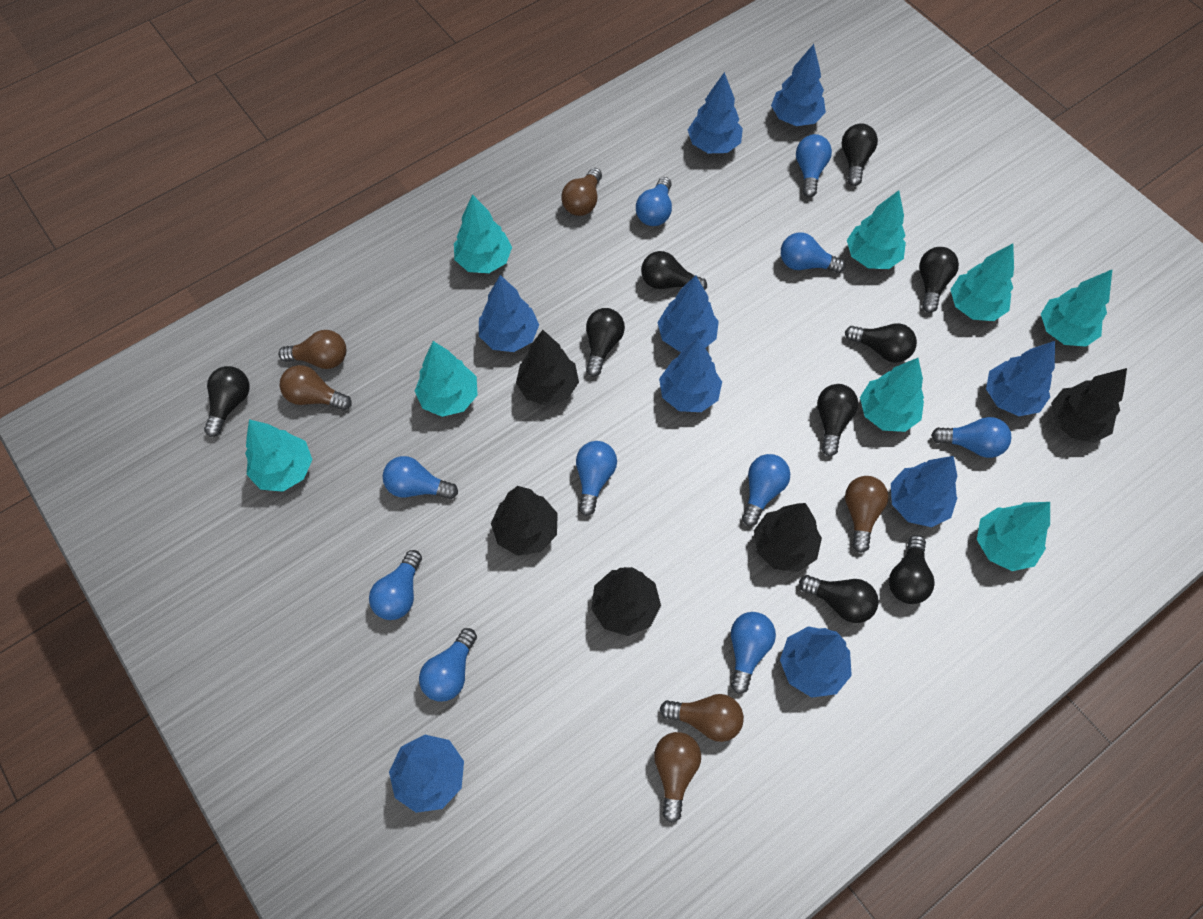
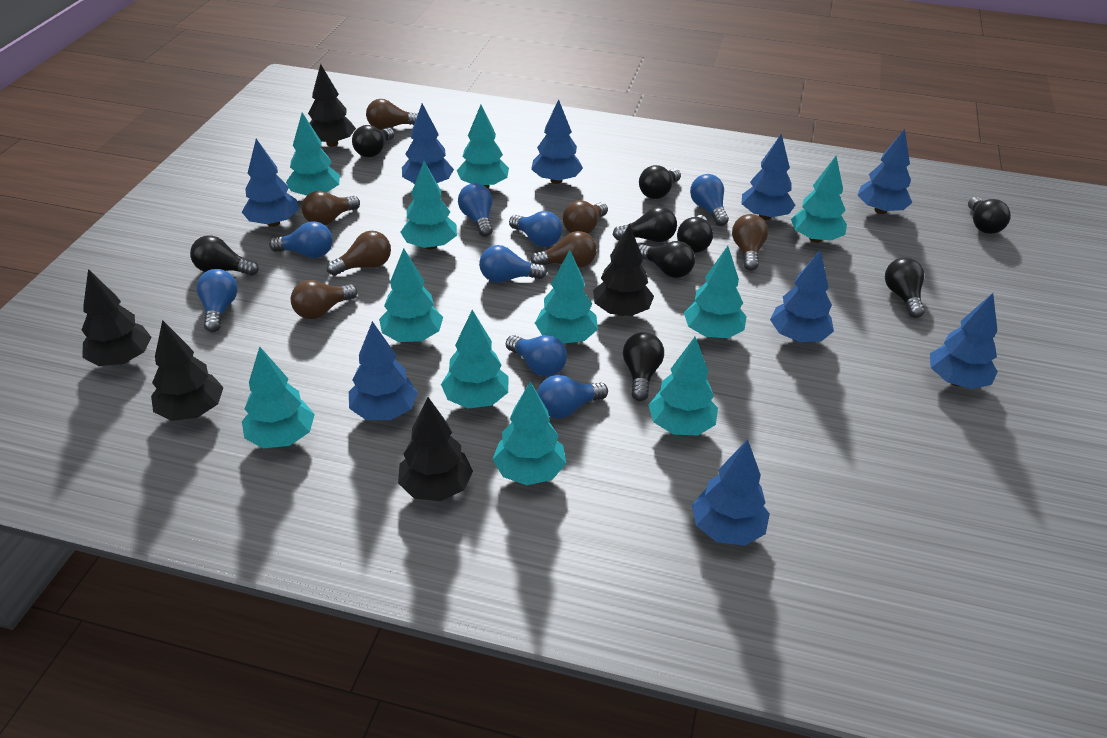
blue light bulb: 10 -> 8
brown light bulb: 6 -> 7
turquoise tree: 8 -> 11

